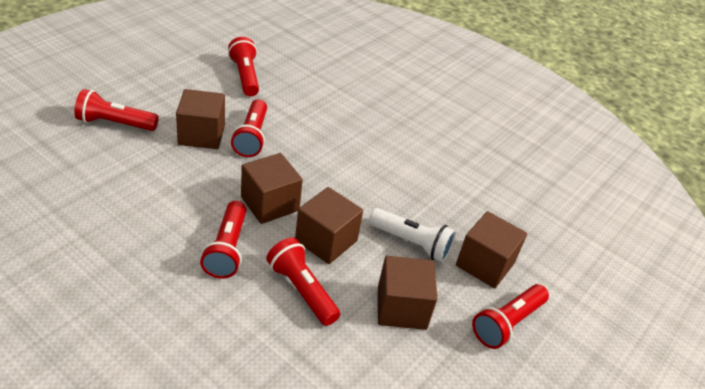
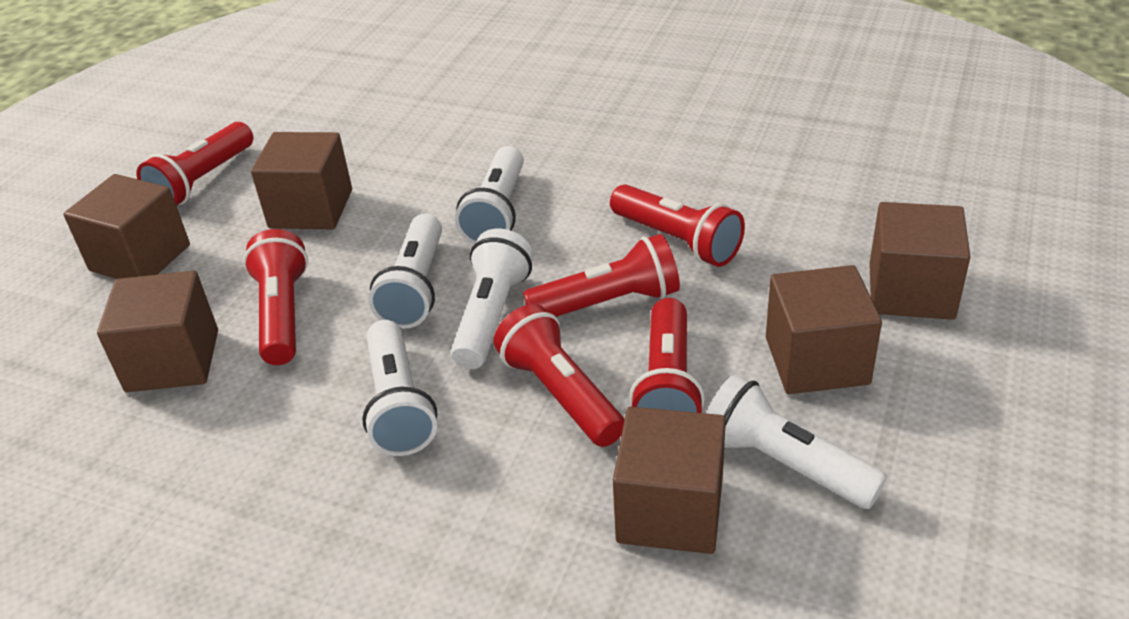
brown cube: 5 -> 6
white flashlight: 1 -> 5

